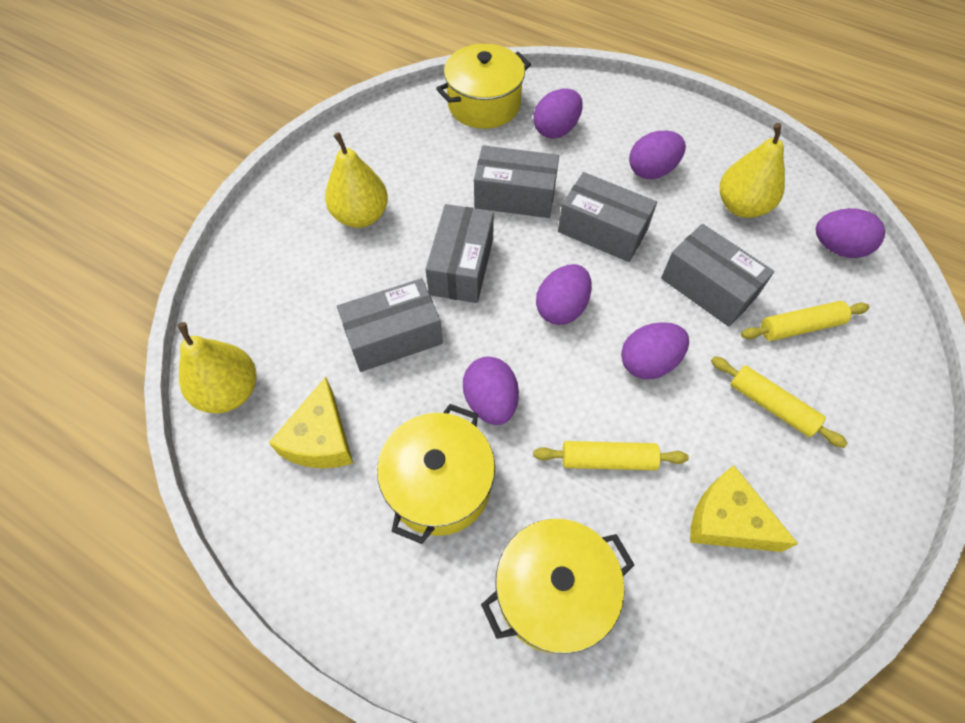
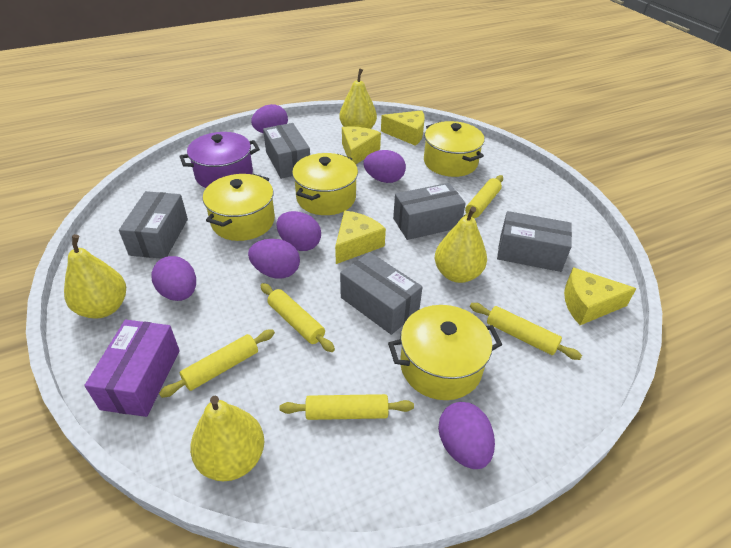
purple box: 0 -> 1
purple pot: 0 -> 1
yellow cheese: 2 -> 4
yellow pear: 3 -> 4
yellow pot: 3 -> 4
yellow rolling pin: 3 -> 5

